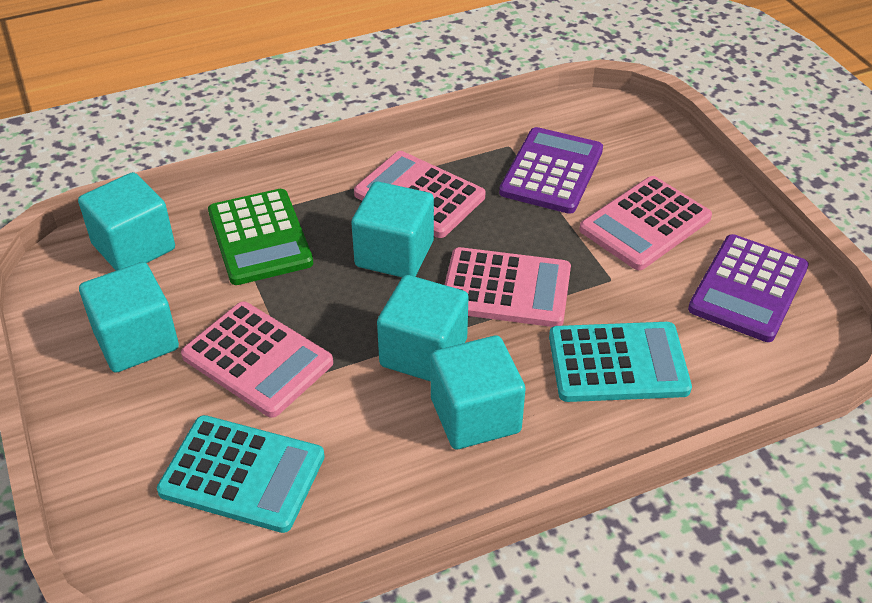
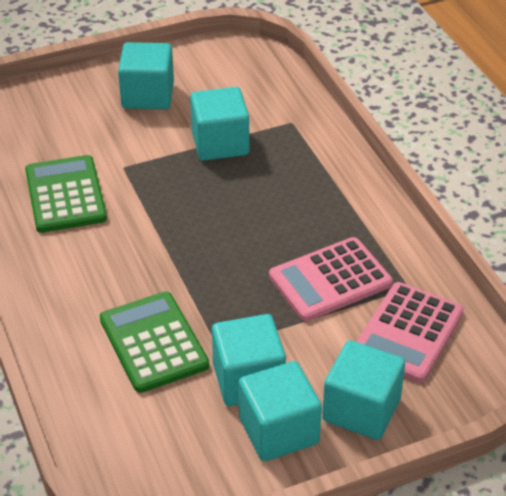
green calculator: 1 -> 2
pink calculator: 4 -> 2
purple calculator: 2 -> 0
turquoise calculator: 2 -> 0

